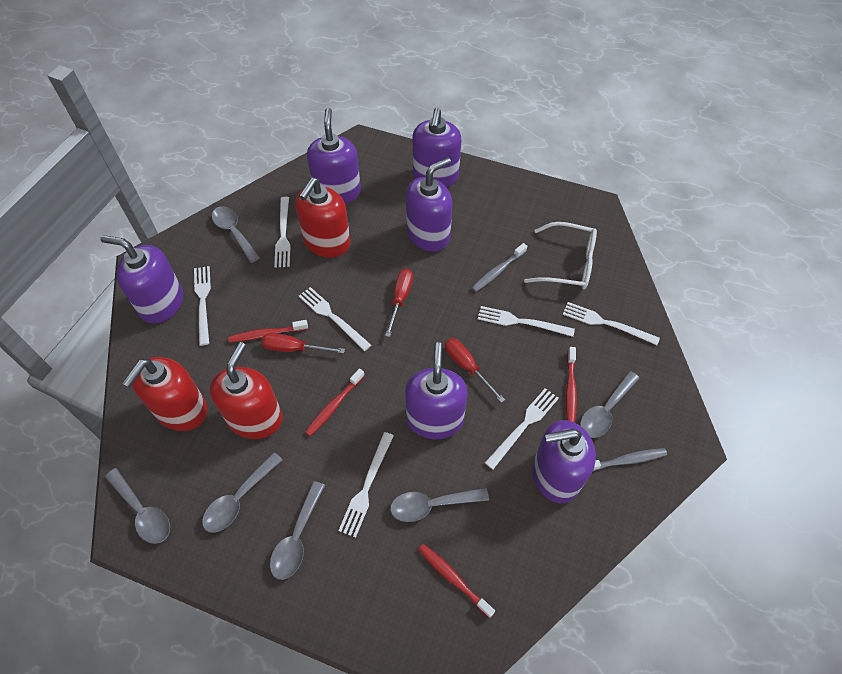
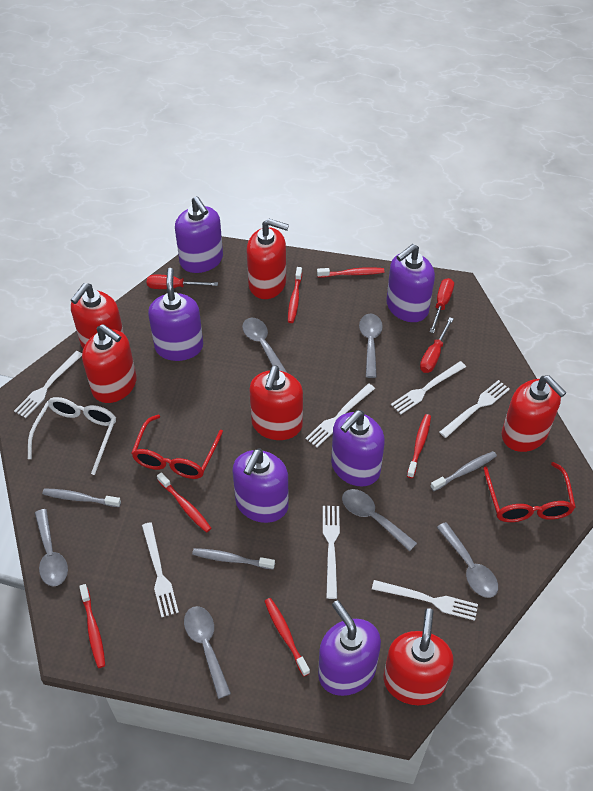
grey toothbrush: 2 -> 3
red glasses: 0 -> 2
red soap dispenser: 3 -> 6
red toothbrush: 4 -> 6

